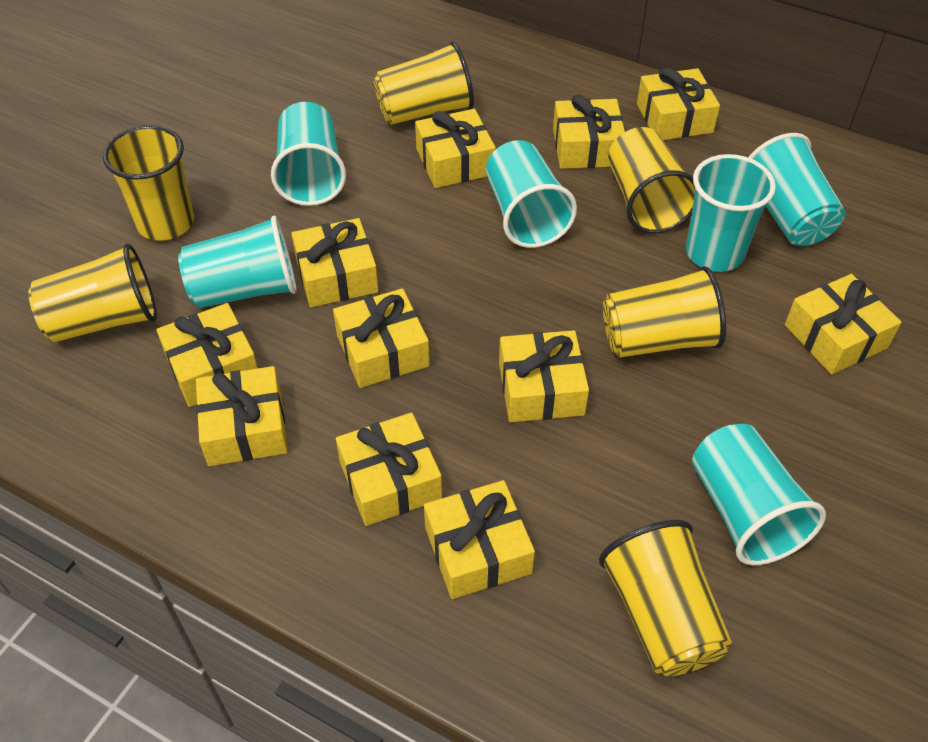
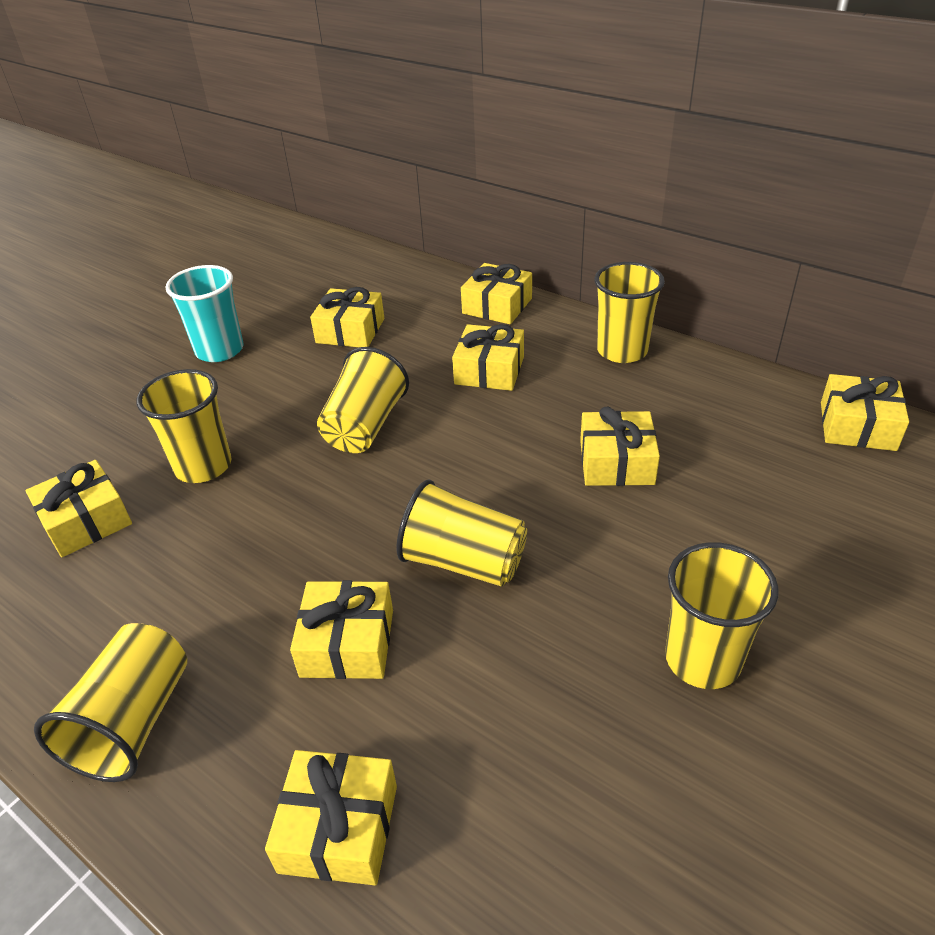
turquoise cup: 6 -> 1
yellow gift: 11 -> 8

